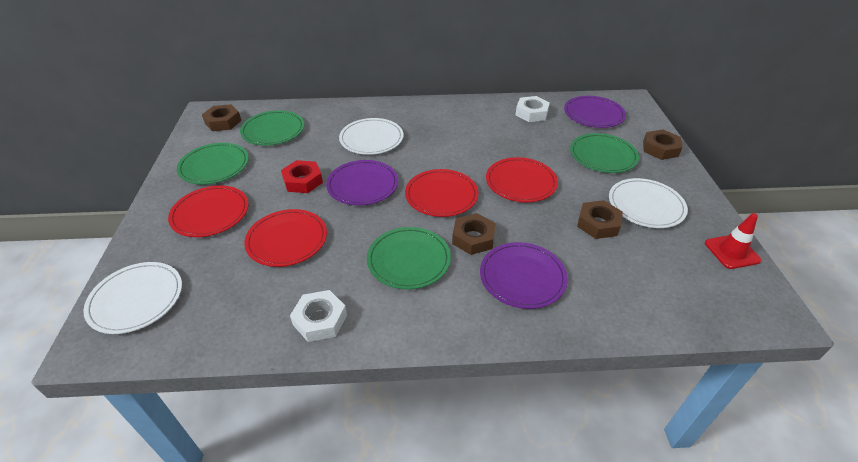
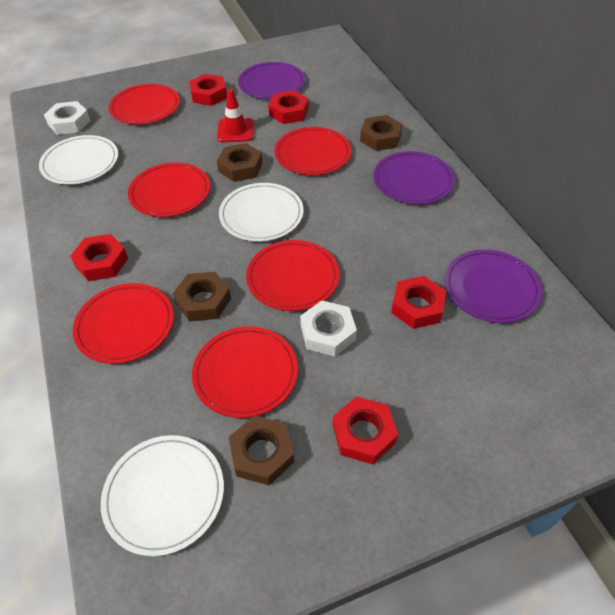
green plate: 4 -> 0
red nut: 1 -> 5
red plate: 4 -> 6

